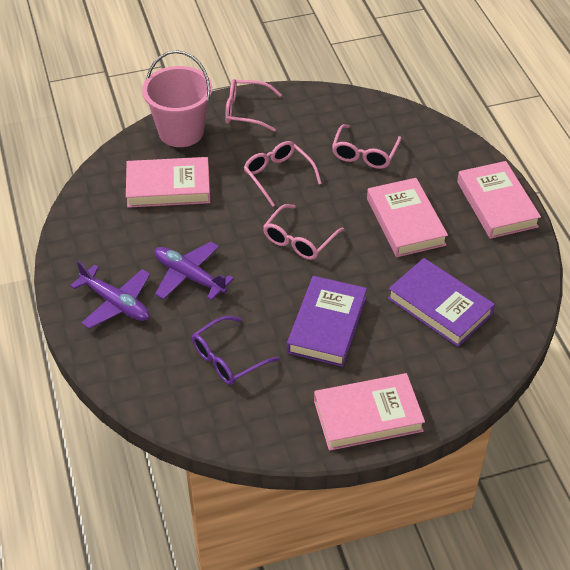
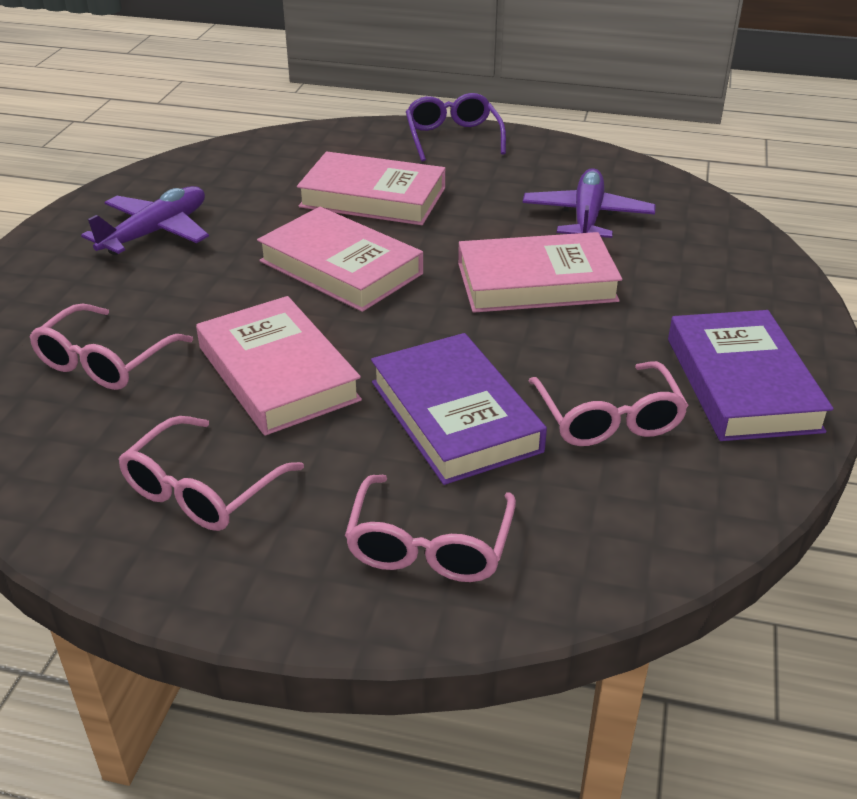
pink bucket: 1 -> 0

